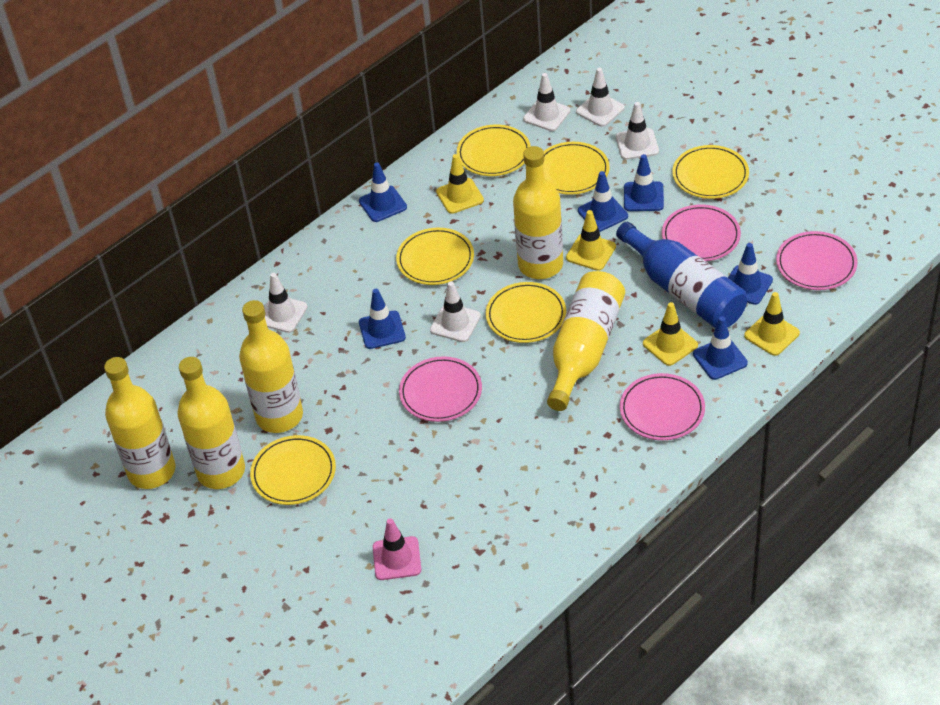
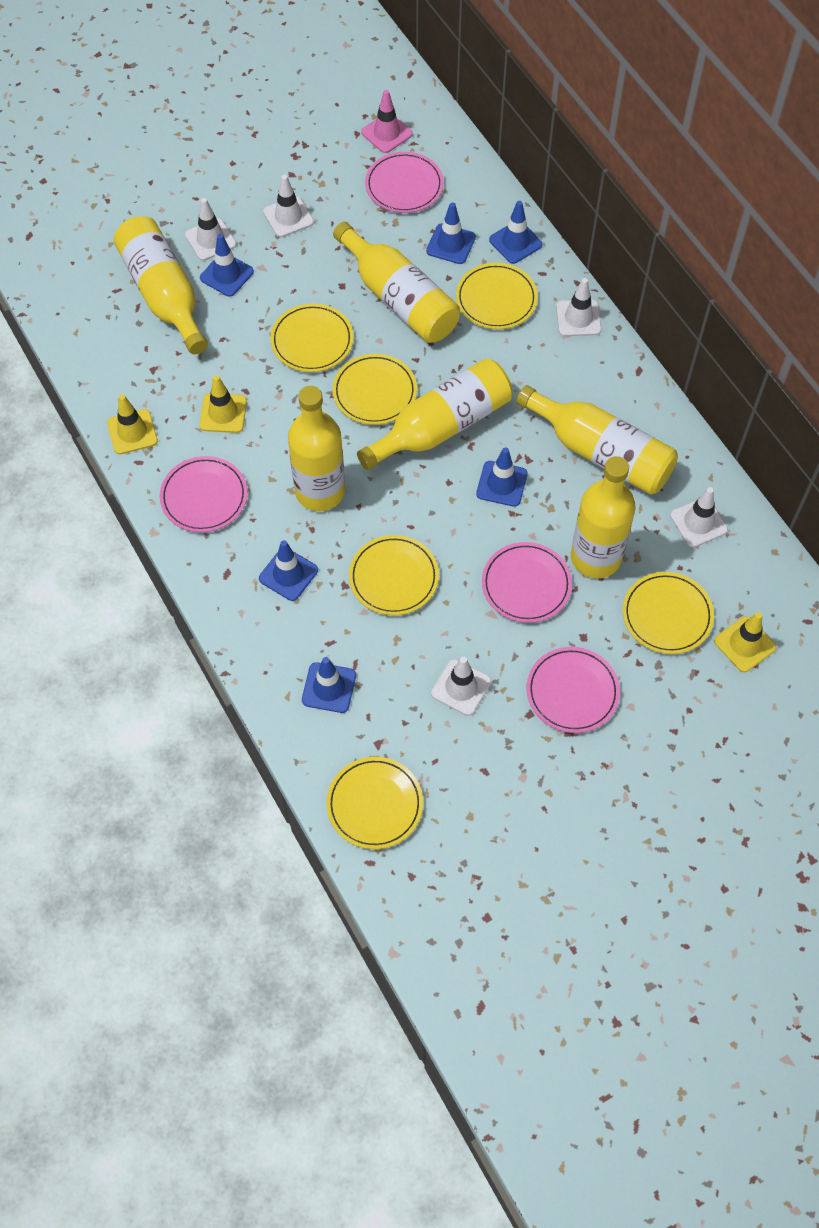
blue bottle: 1 -> 0
yellow bottle: 5 -> 6
yellow traffic cone: 4 -> 3

